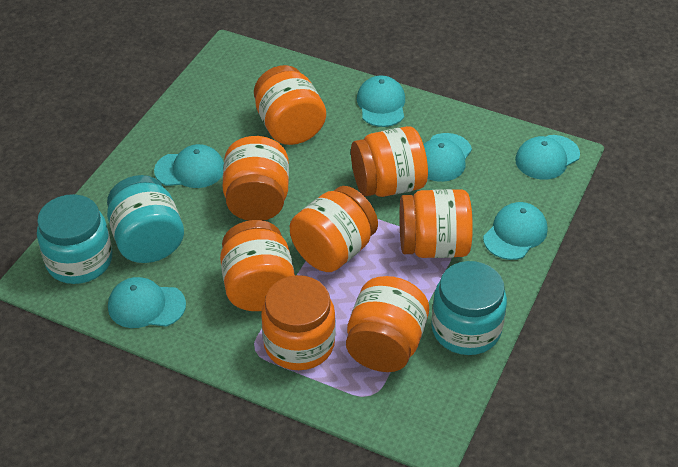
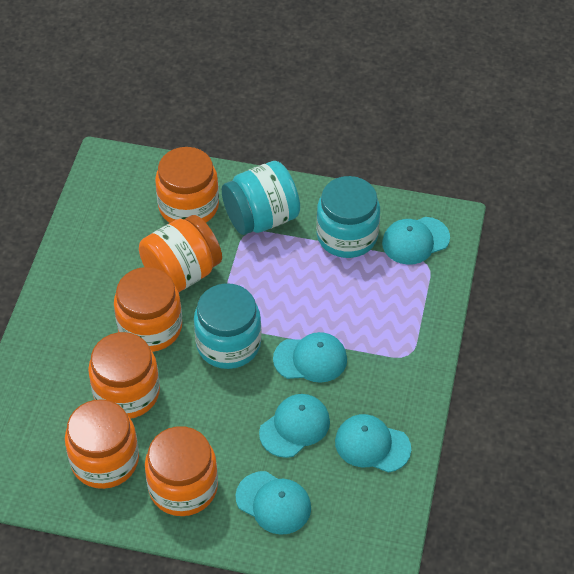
orange jar: 8 -> 6
turquoise cap: 6 -> 5

